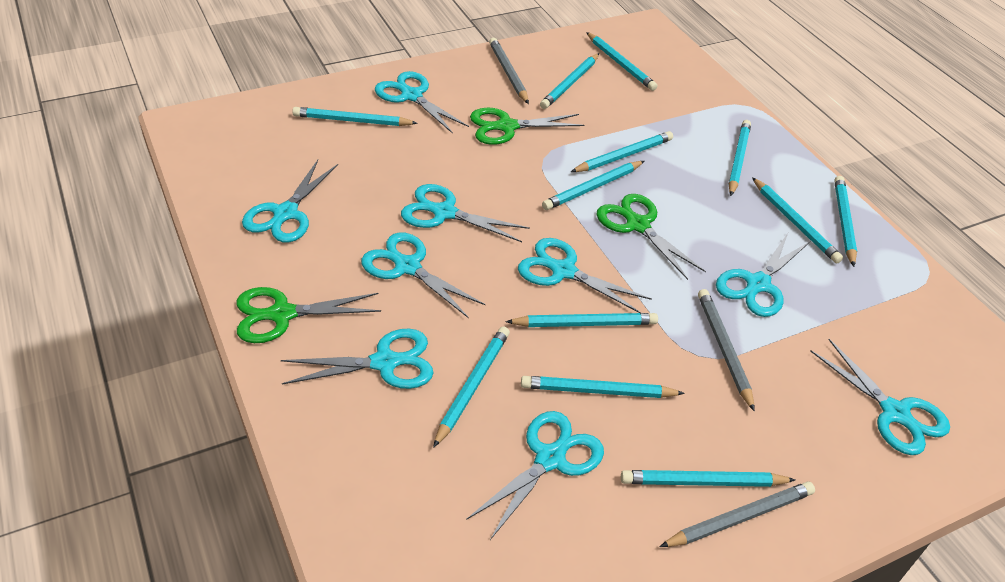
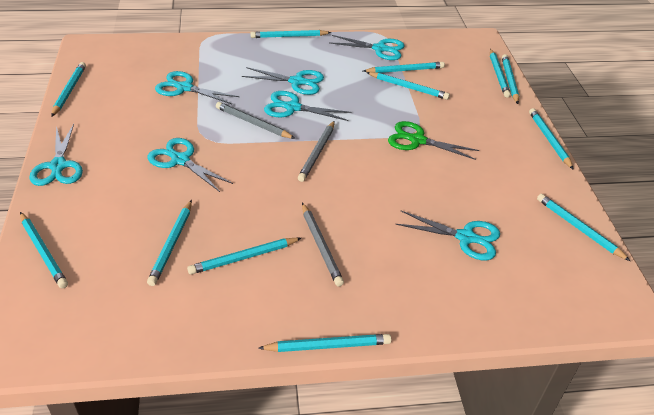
green scissors: 3 -> 1
turquoise scissors: 9 -> 7

